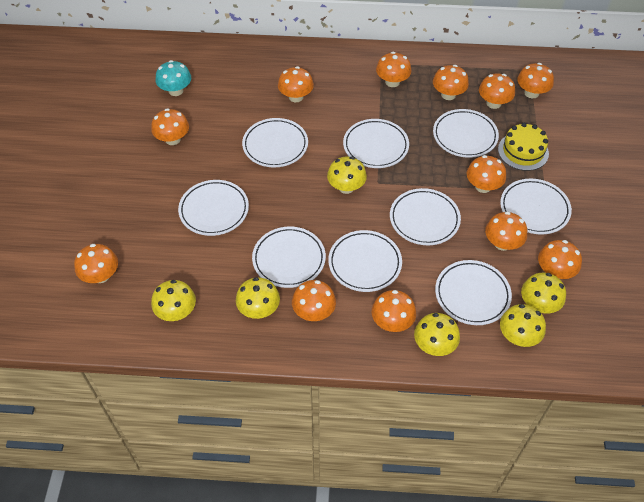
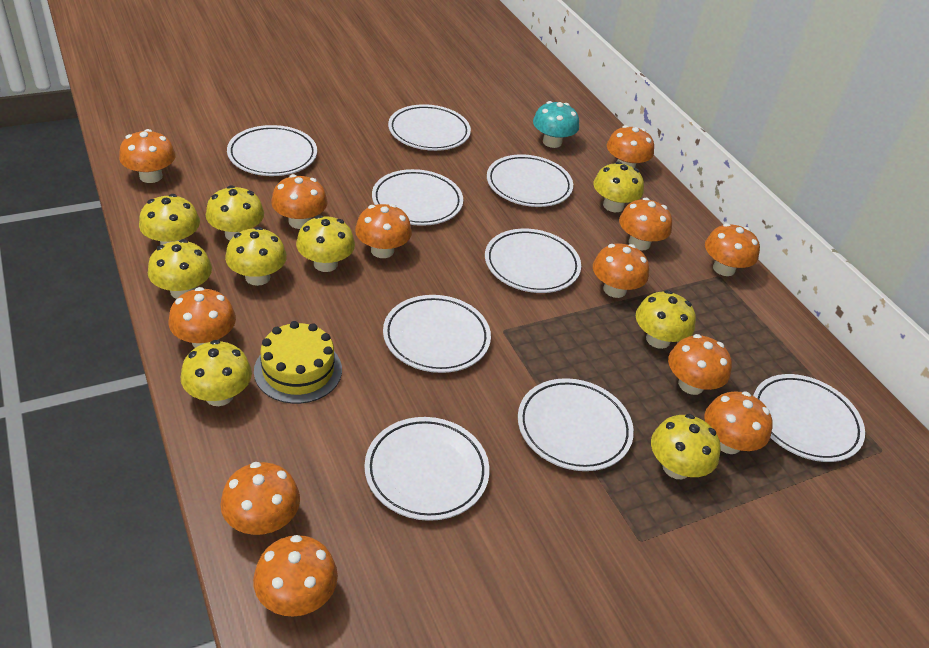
yellow mushroom: 6 -> 9

